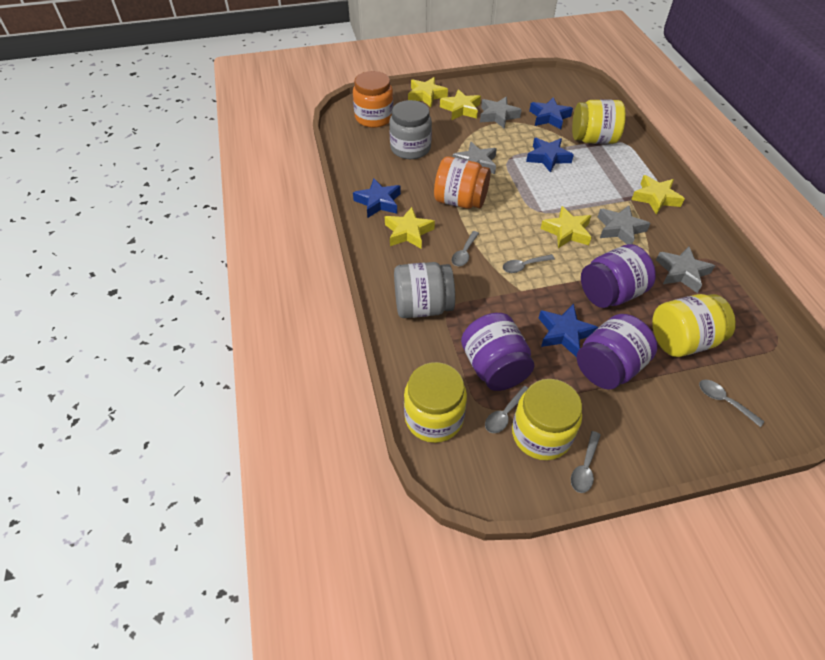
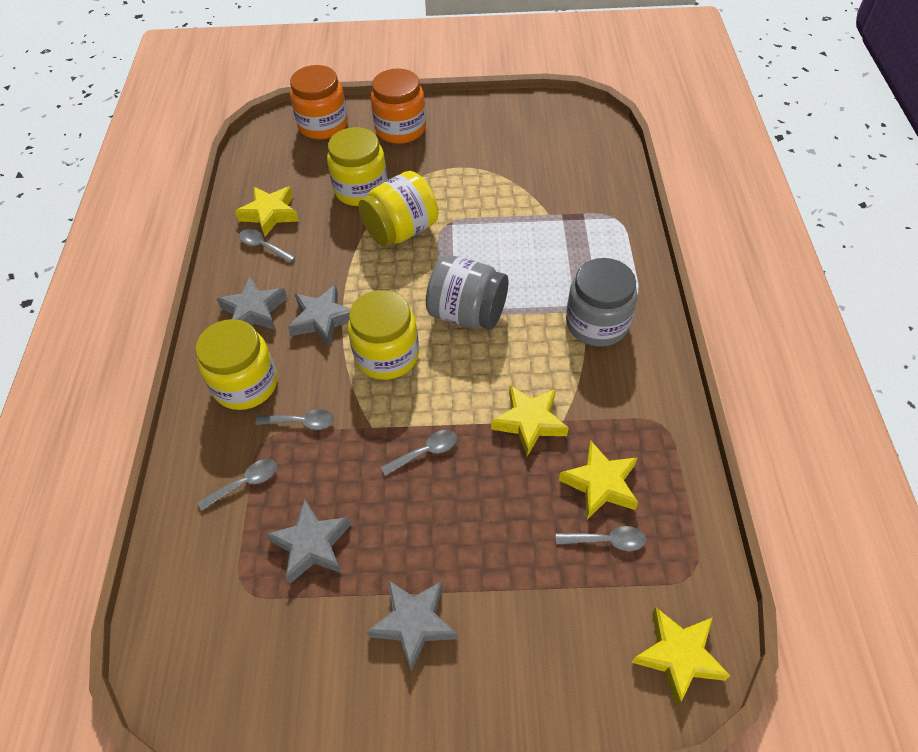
blue star: 4 -> 0
purple jar: 3 -> 0
yellow star: 5 -> 4

